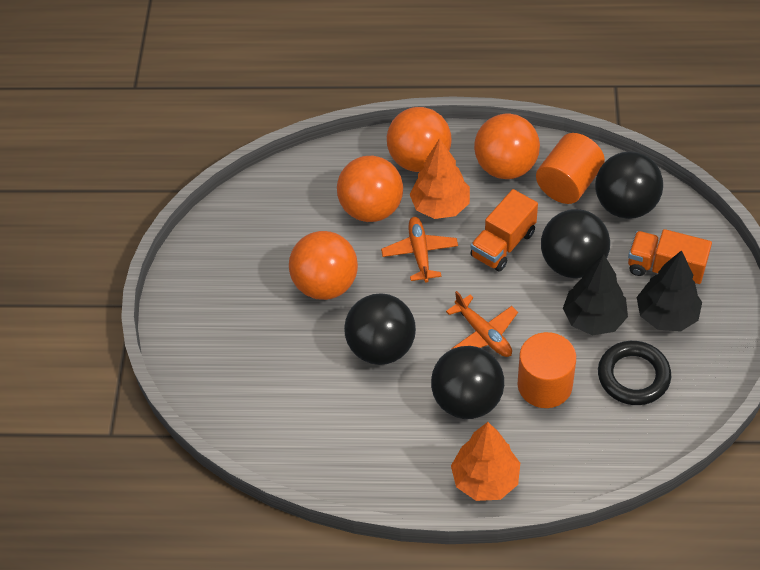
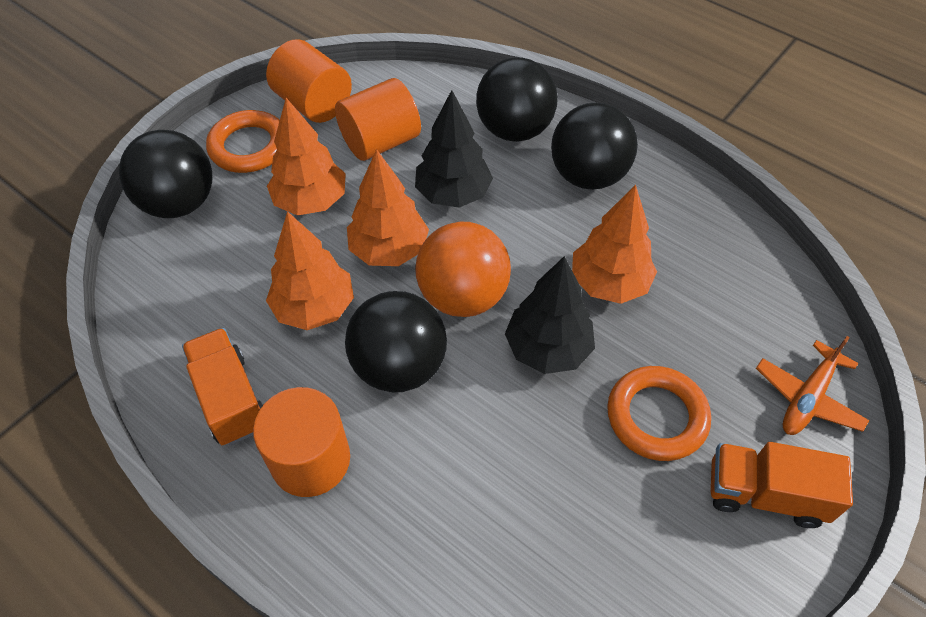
black ring: 1 -> 0
orange ball: 4 -> 1
orange cylinder: 2 -> 3
orange plane: 2 -> 1
orange ring: 0 -> 2
orange tree: 2 -> 4

